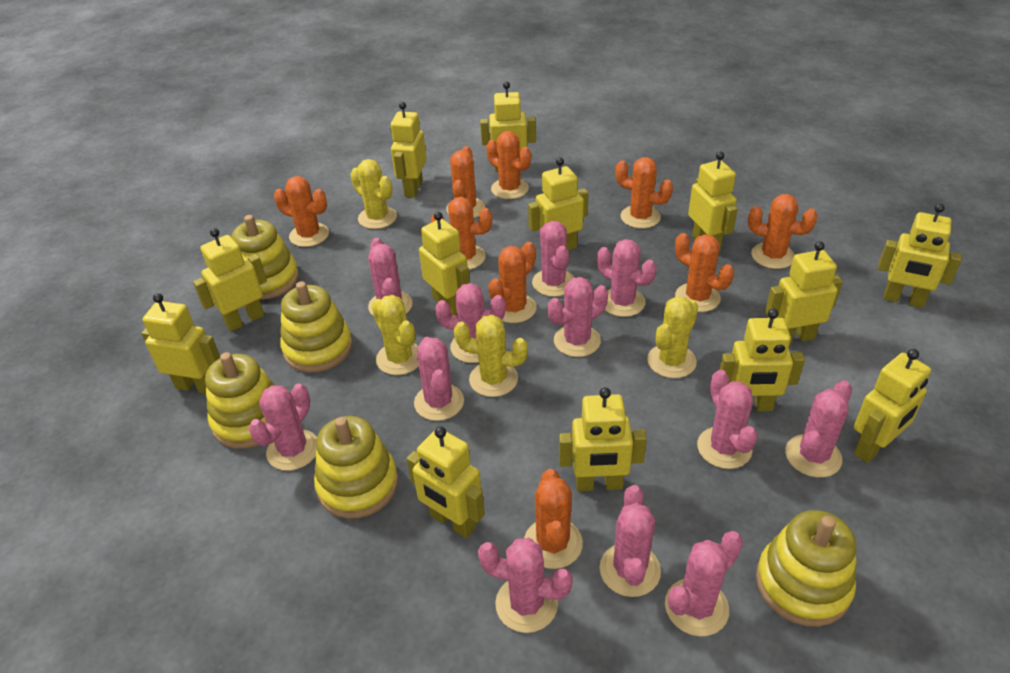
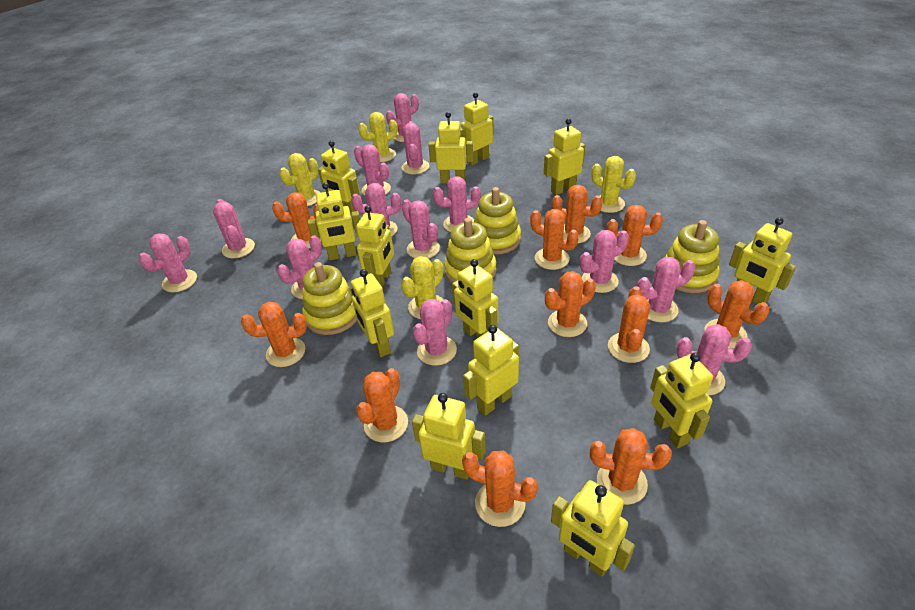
orange cactus: 9 -> 11
pink cactus: 12 -> 13
yellow stacking toy: 5 -> 4

